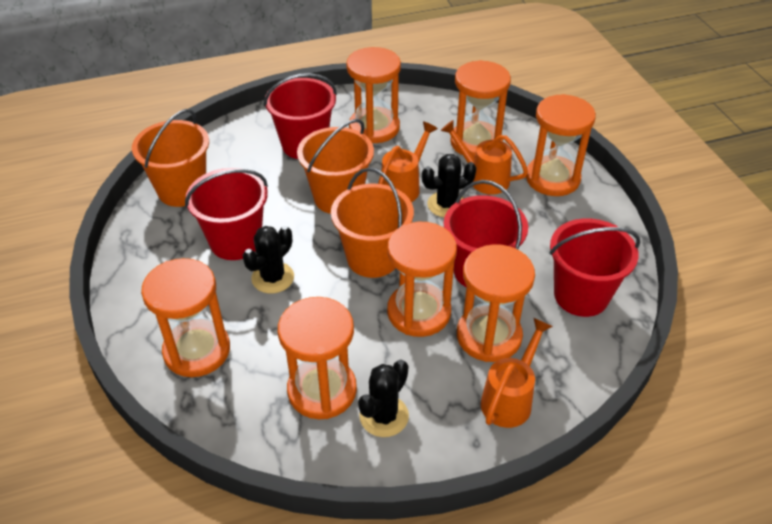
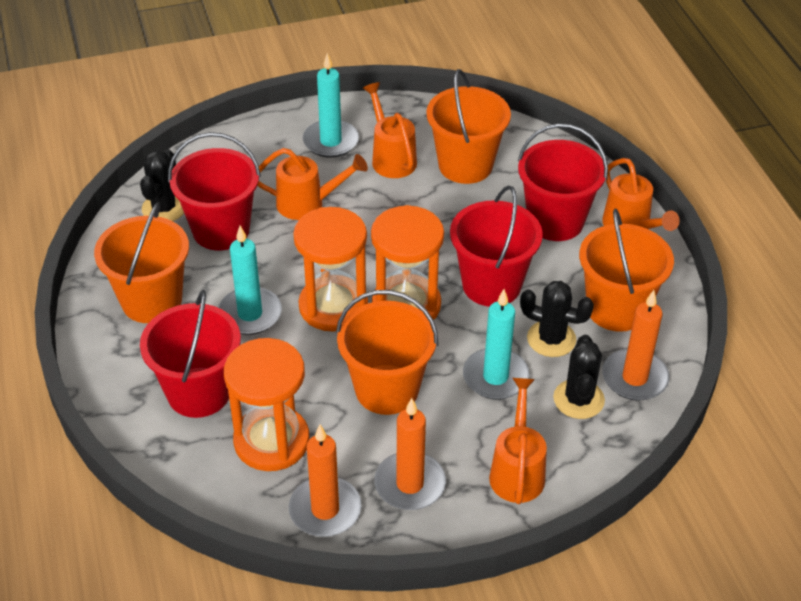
orange bucket: 3 -> 4
orange candle: 0 -> 3
orange hourglass: 7 -> 3
orange watering can: 3 -> 4
turquoise candle: 0 -> 3

